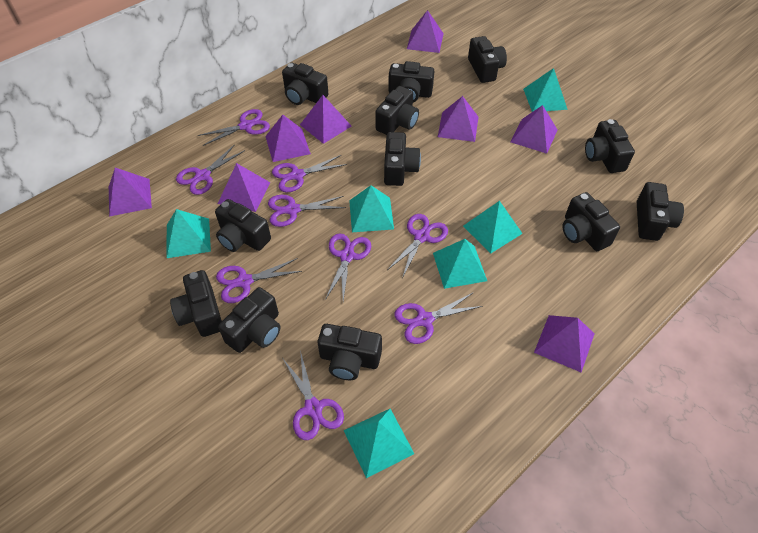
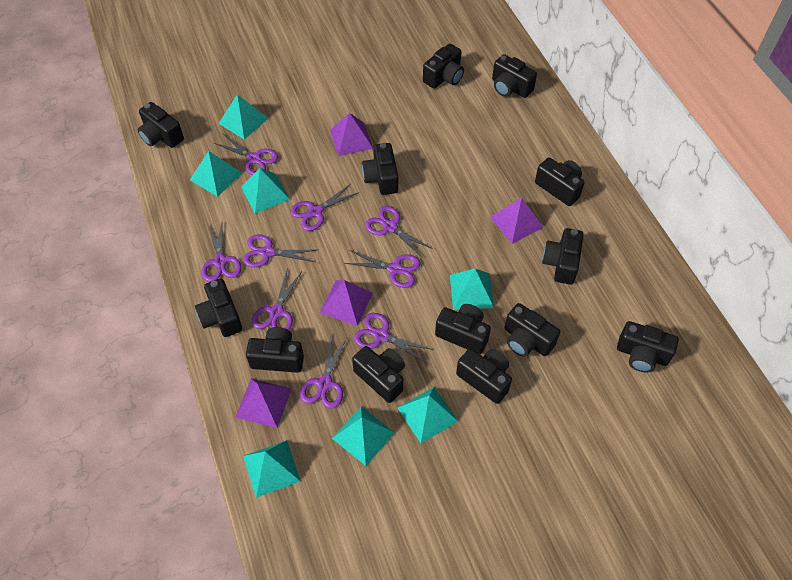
black camera: 12 -> 13
purple pyramid: 8 -> 4
turquoise pyramid: 6 -> 7

